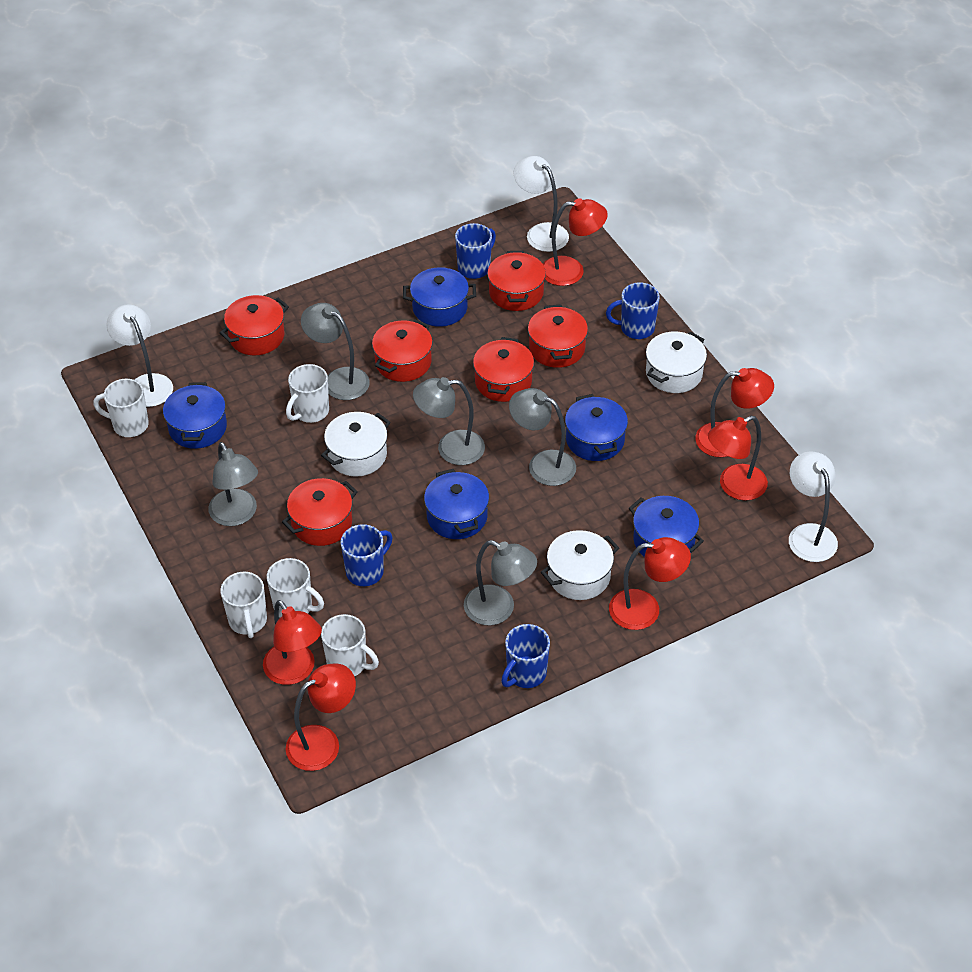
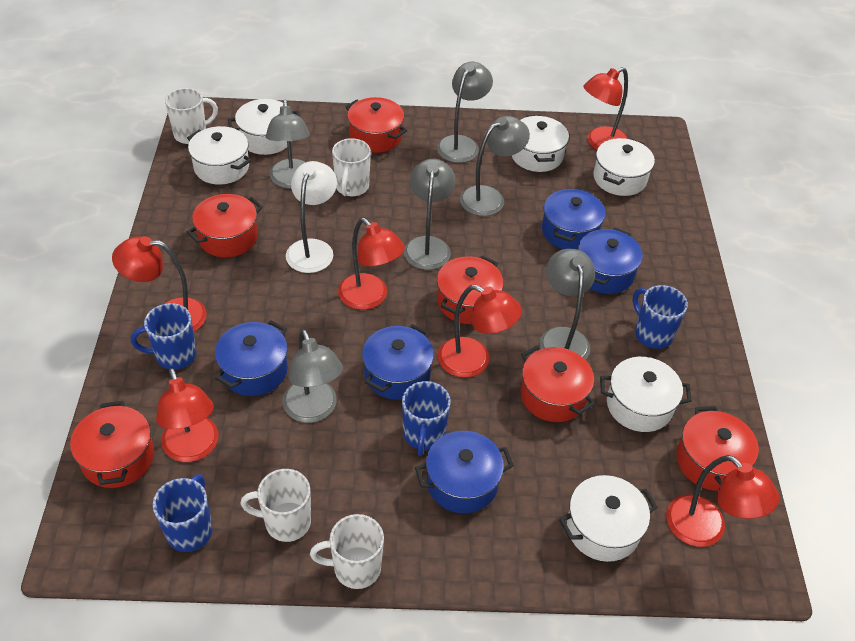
grey lamp: 5 -> 6
white lamp: 3 -> 1
white mug: 5 -> 4
white pot: 3 -> 6

